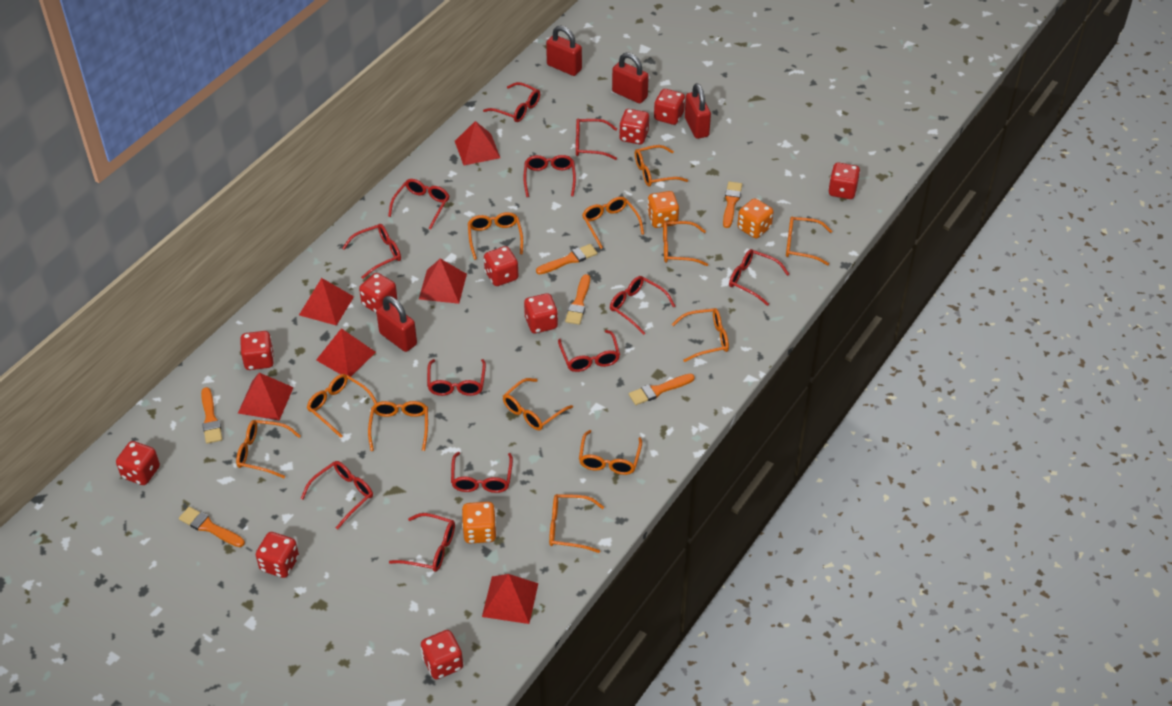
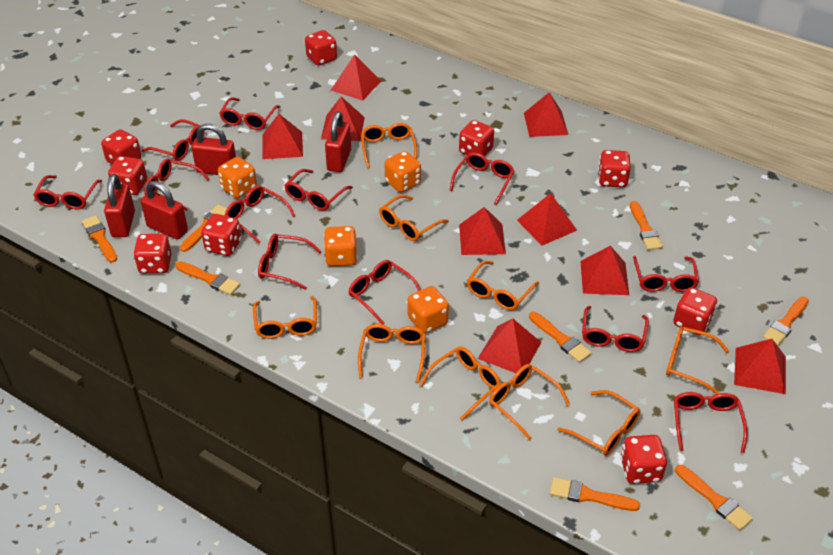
orange brush: 6 -> 8
orange dice: 3 -> 4
orange glasses: 12 -> 9
red dice: 10 -> 9
red pyramid: 6 -> 9

